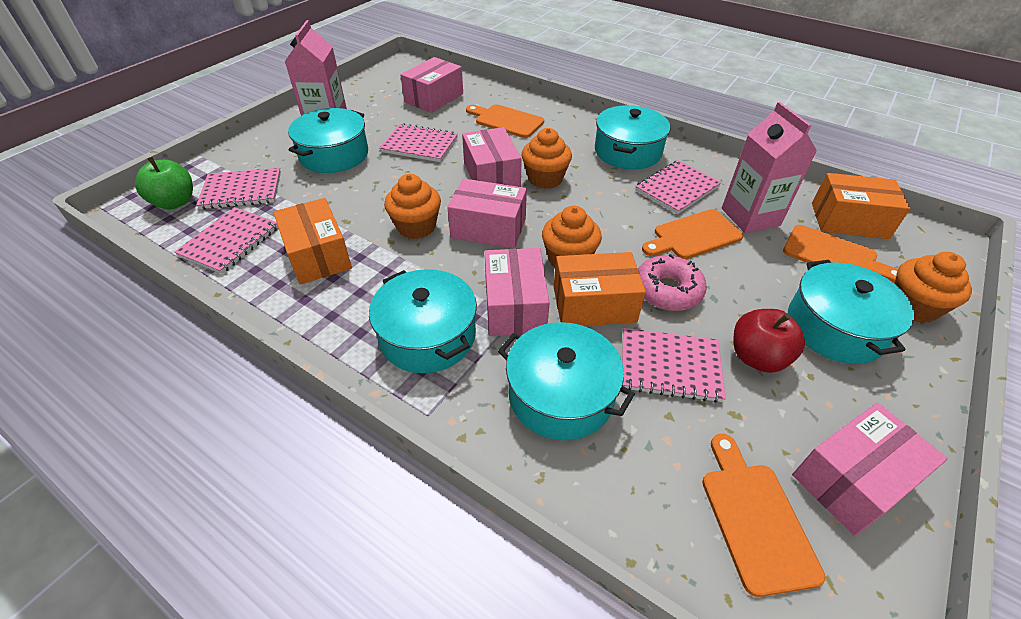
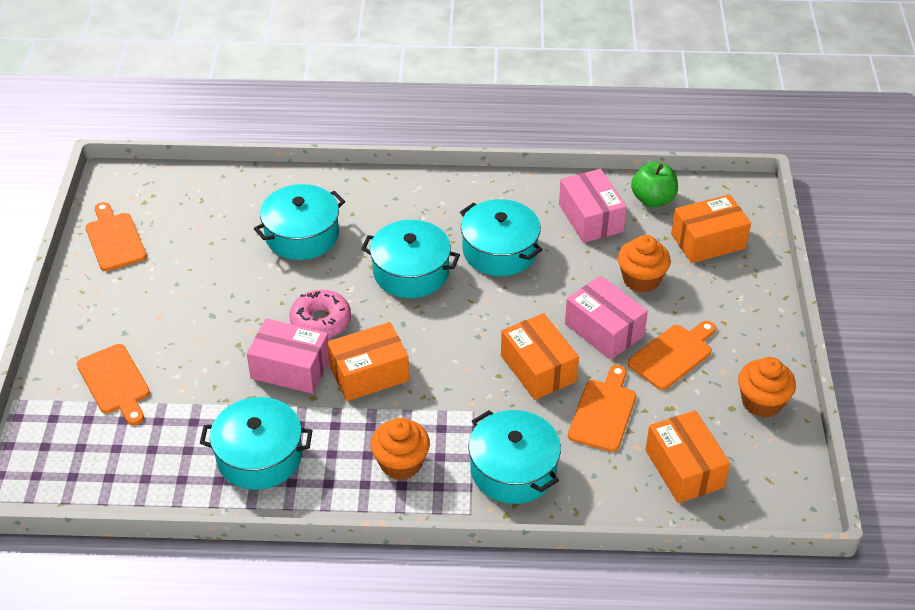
orange box: 3 -> 4
orange cupcake: 4 -> 3
pink box: 5 -> 3
pink carton: 2 -> 0
pink notebook: 5 -> 0
red apple: 1 -> 0

